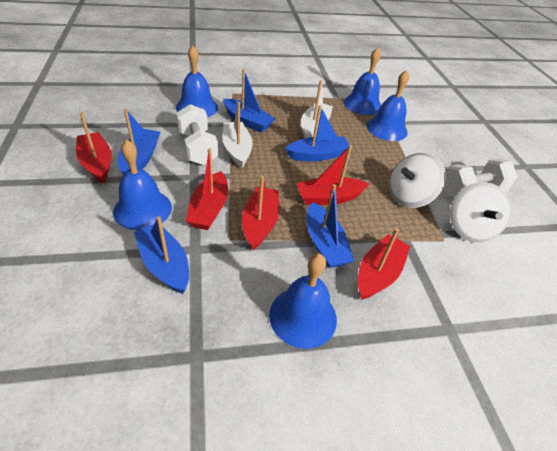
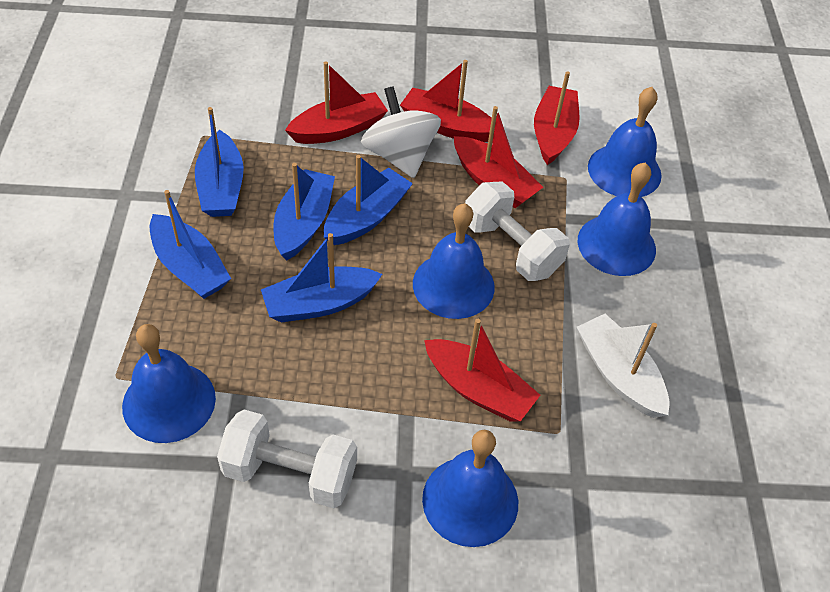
white boat: 2 -> 1
white spinning top: 2 -> 1

